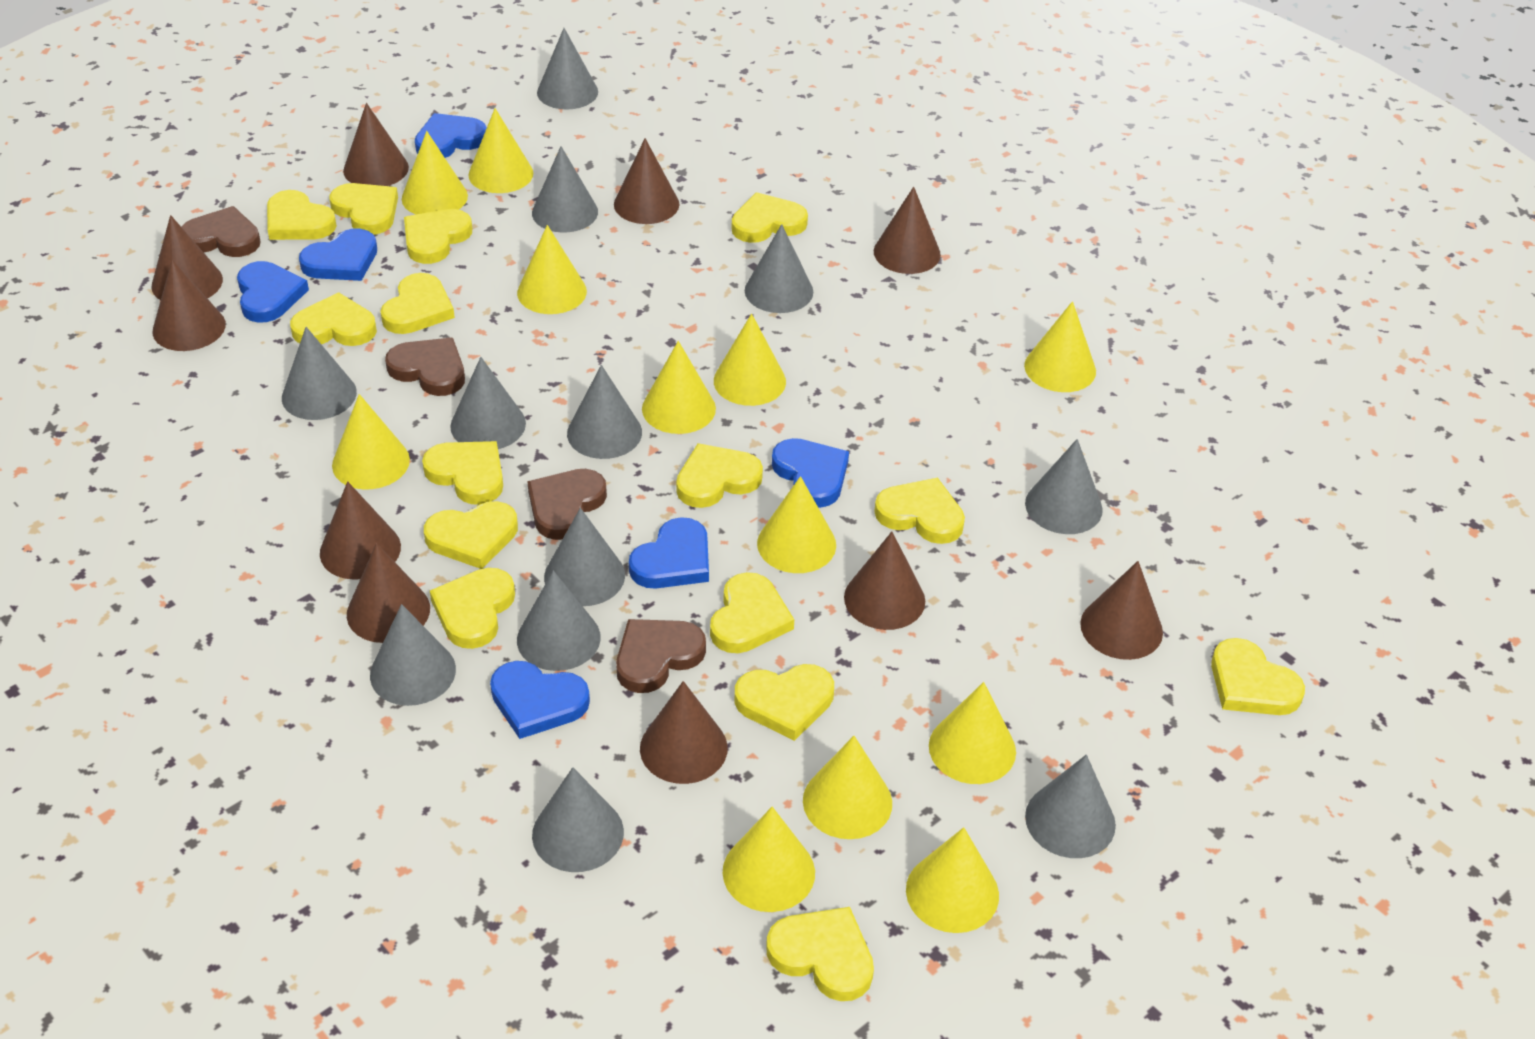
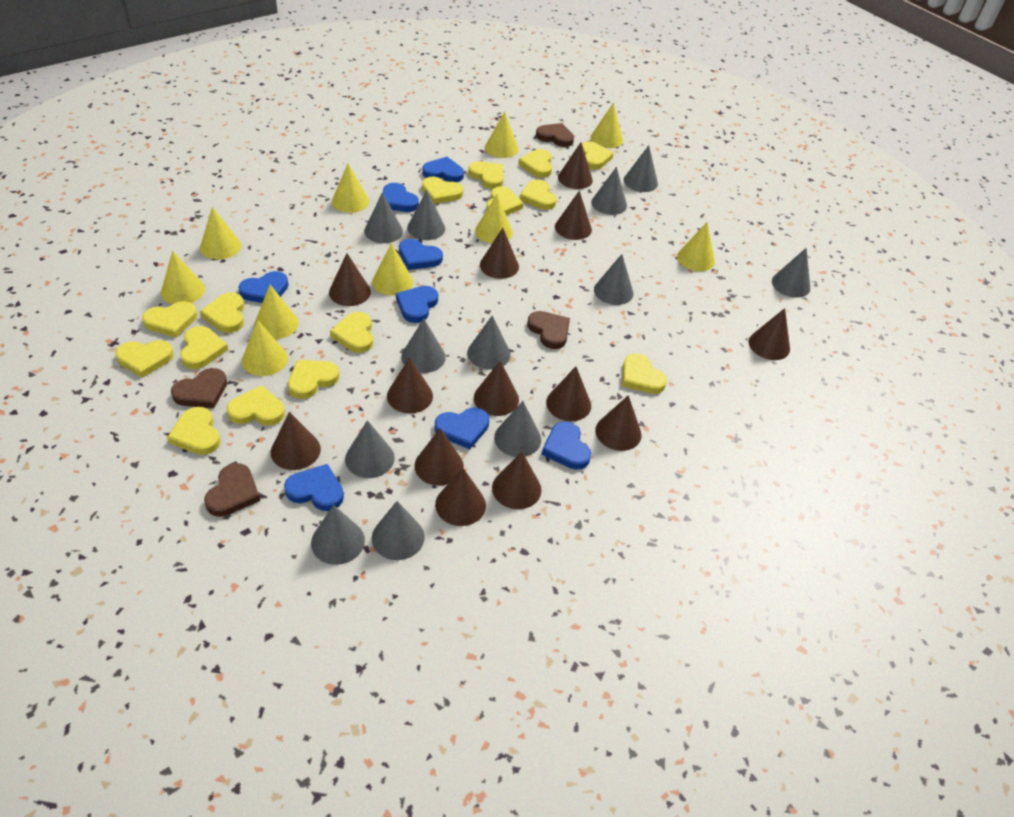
blue heart: 6 -> 8
brown cone: 10 -> 13
yellow cone: 12 -> 10

